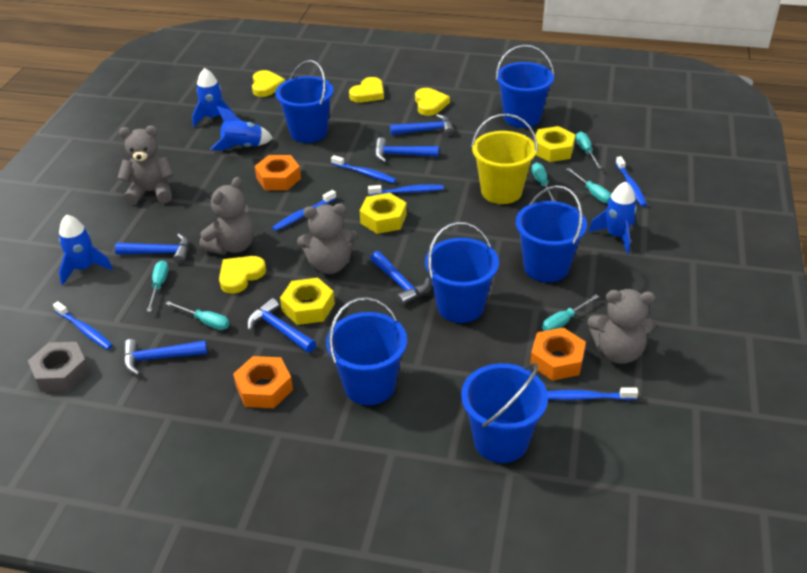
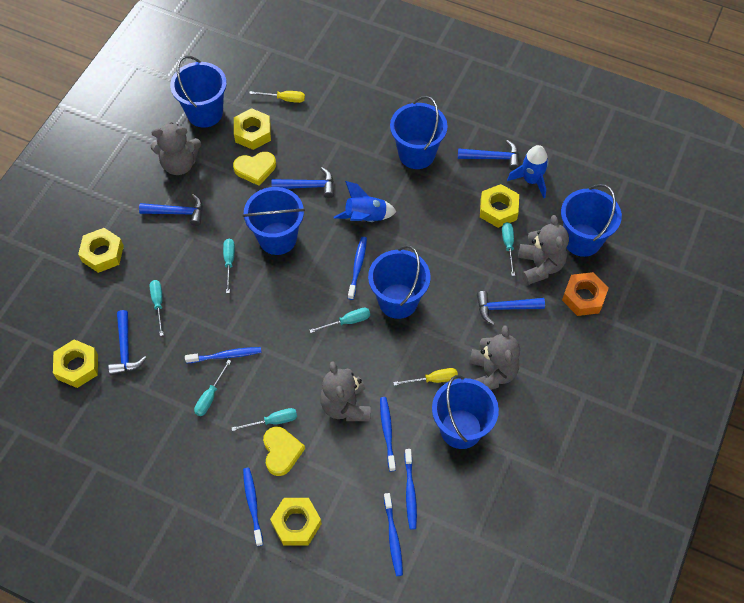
blue hammer: 6 -> 5
blue rocket: 4 -> 2
grey nut: 1 -> 0
orange nut: 3 -> 1
yellow bucket: 1 -> 0
yellow heart: 4 -> 2
yellow nut: 3 -> 5
yellow screwdriver: 0 -> 2

